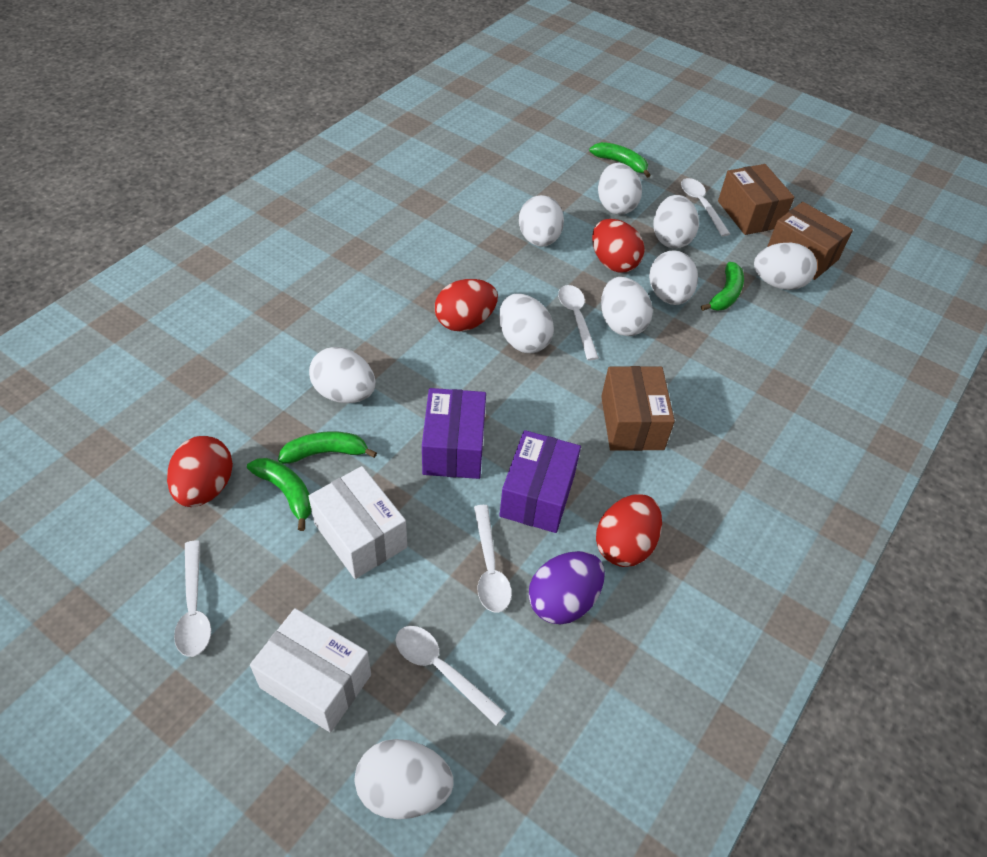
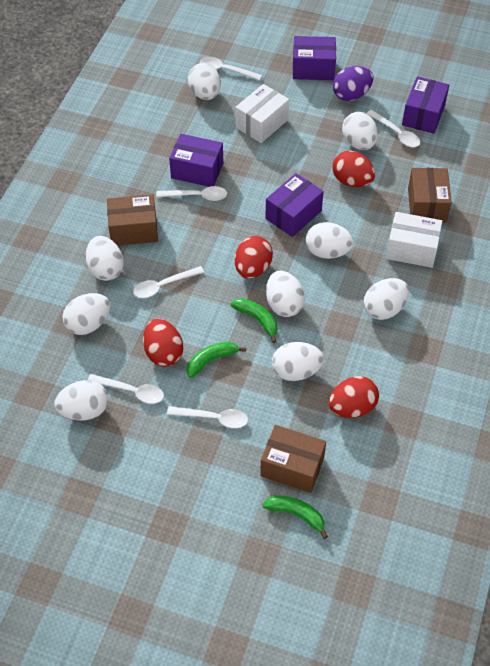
green banana: 4 -> 3
purple box: 2 -> 4
white spoon: 5 -> 6

